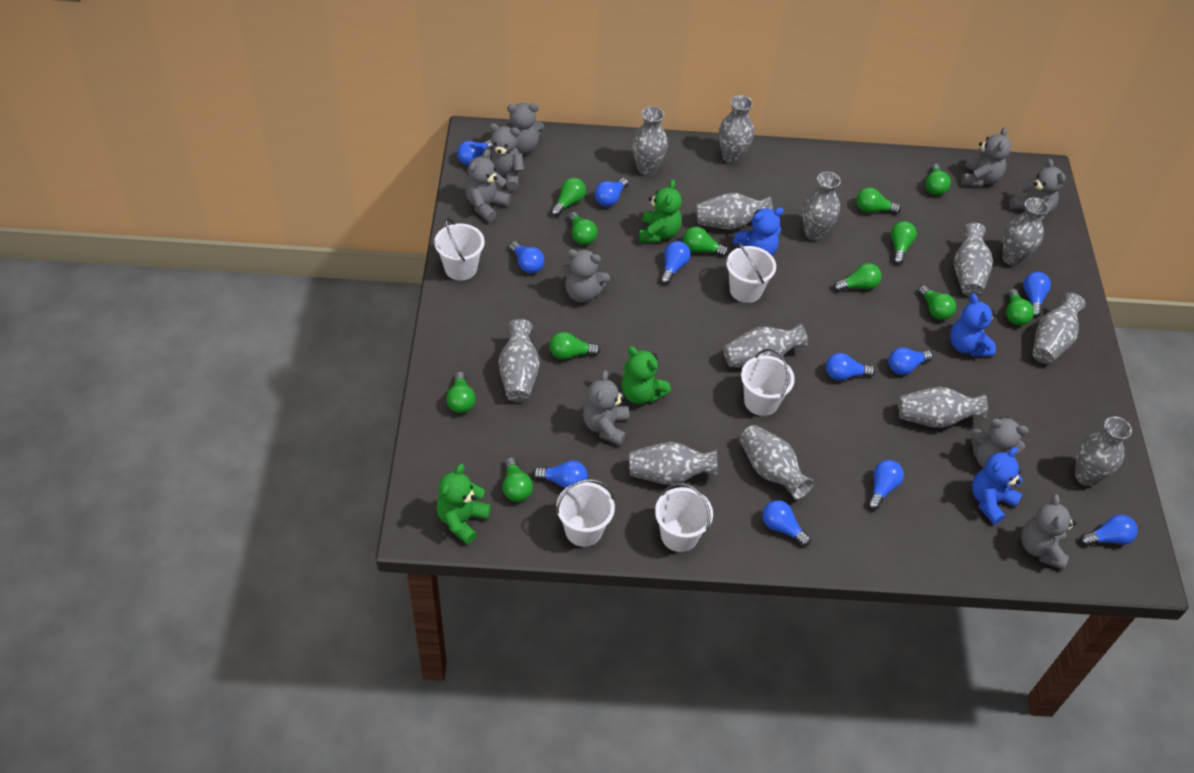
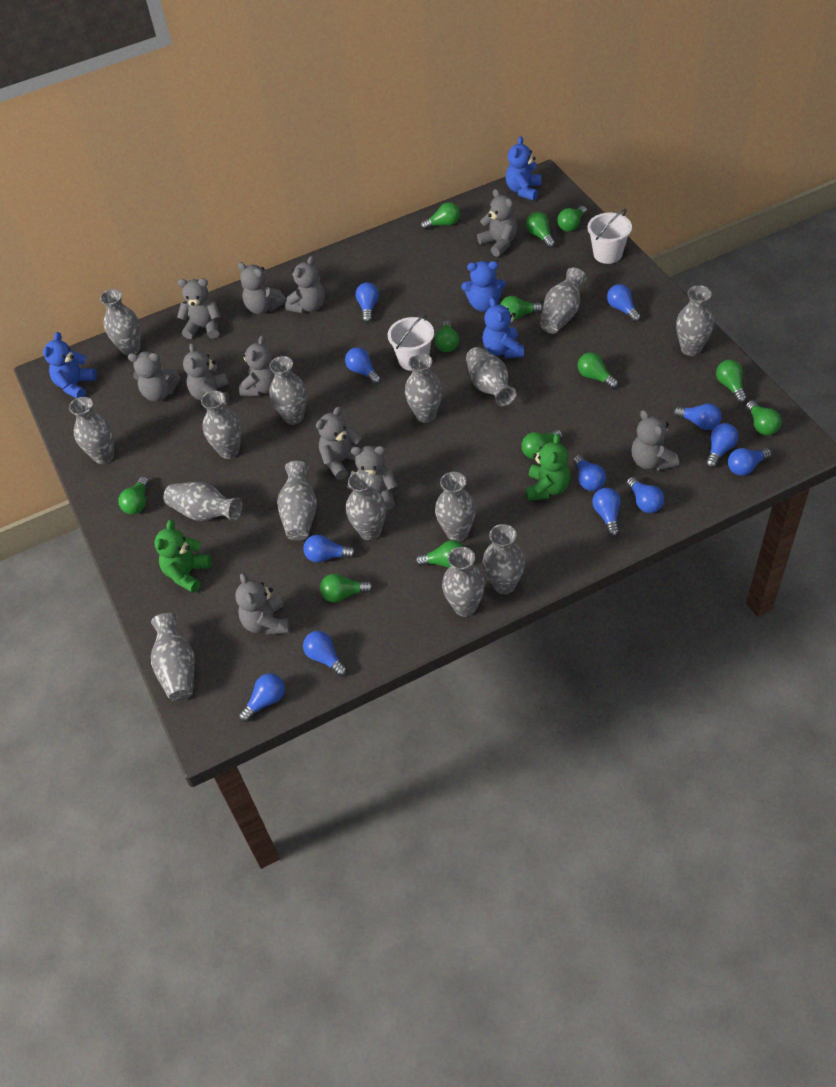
blue light bulb: 11 -> 12
blue teddy bear: 3 -> 4
green teddy bear: 3 -> 2
grey teddy bear: 9 -> 11
grey vase: 13 -> 15
white bucket: 5 -> 2

